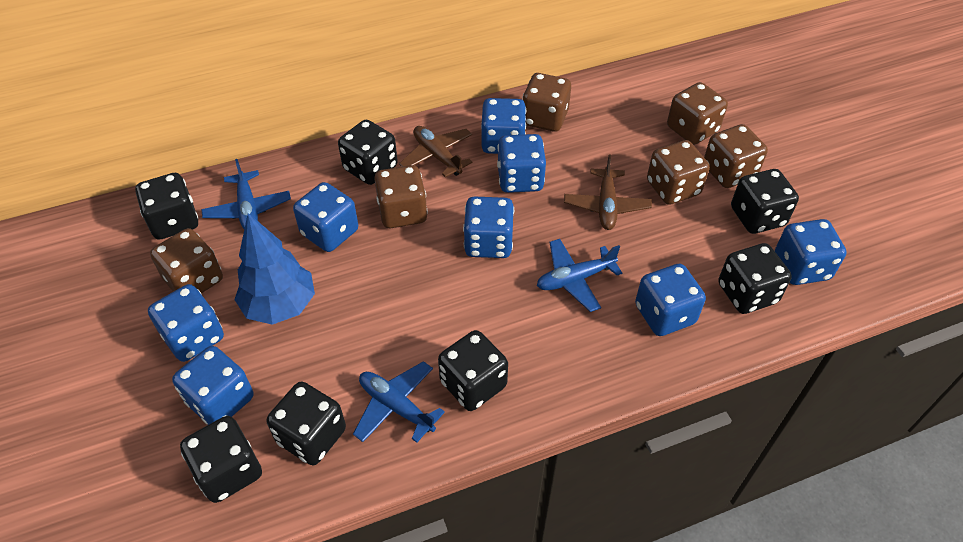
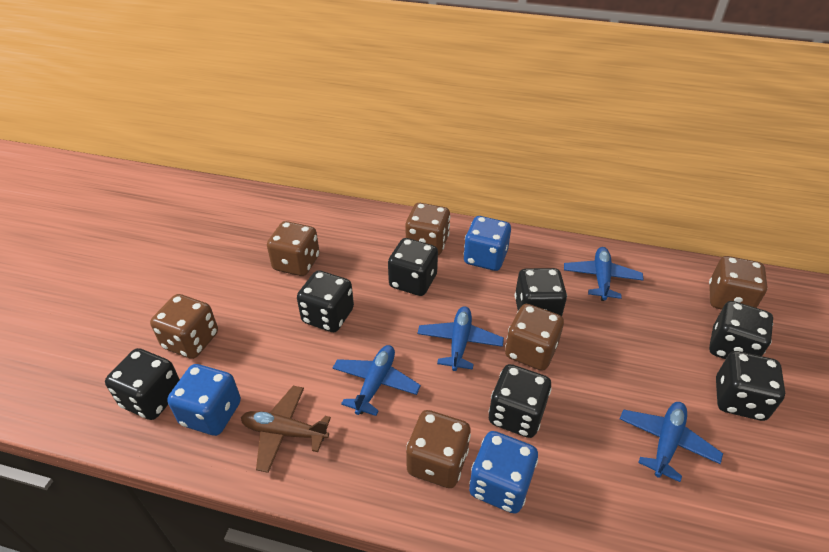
blue dice: 8 -> 3
blue plane: 3 -> 4
blue tree: 1 -> 0
brown plane: 2 -> 1

